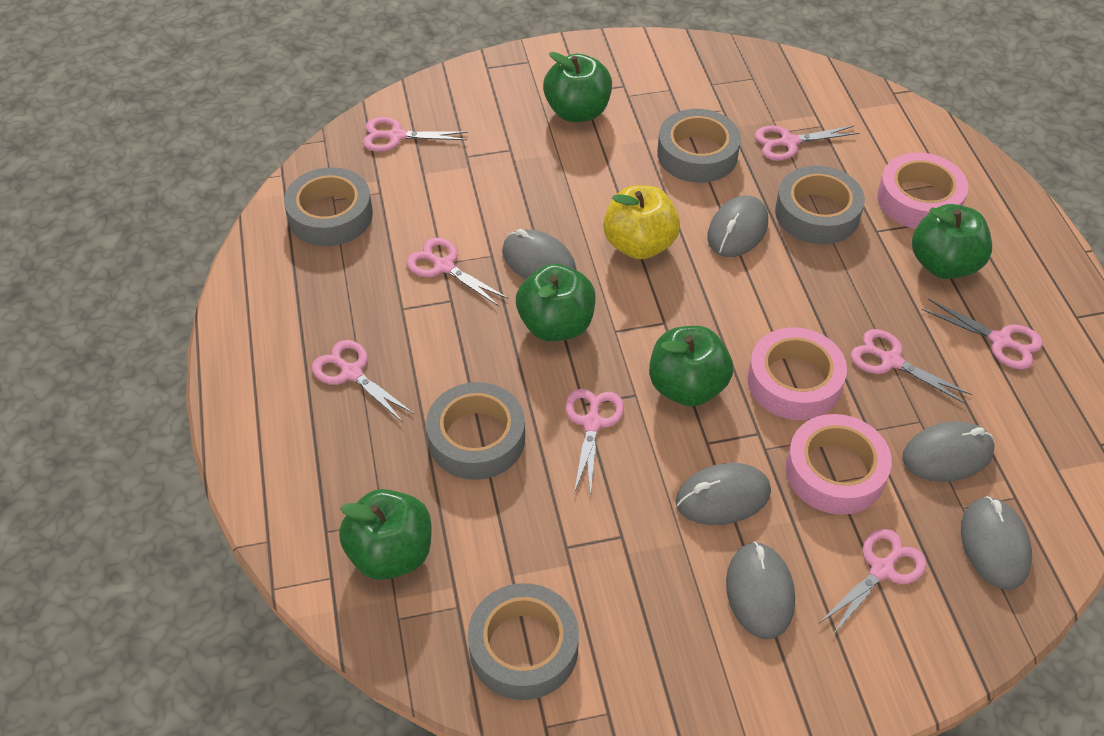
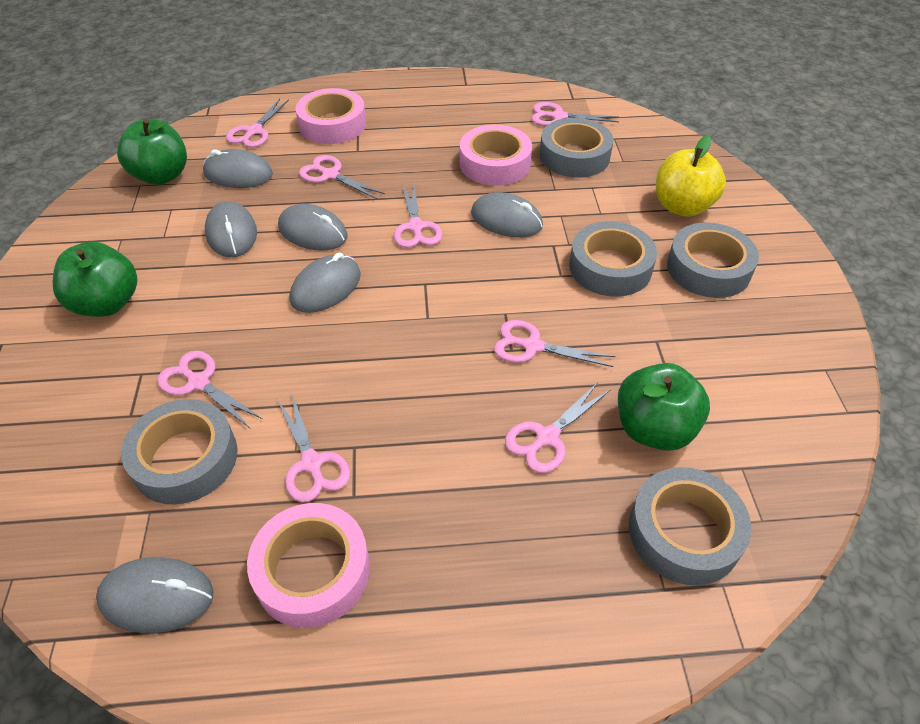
green apple: 5 -> 3

